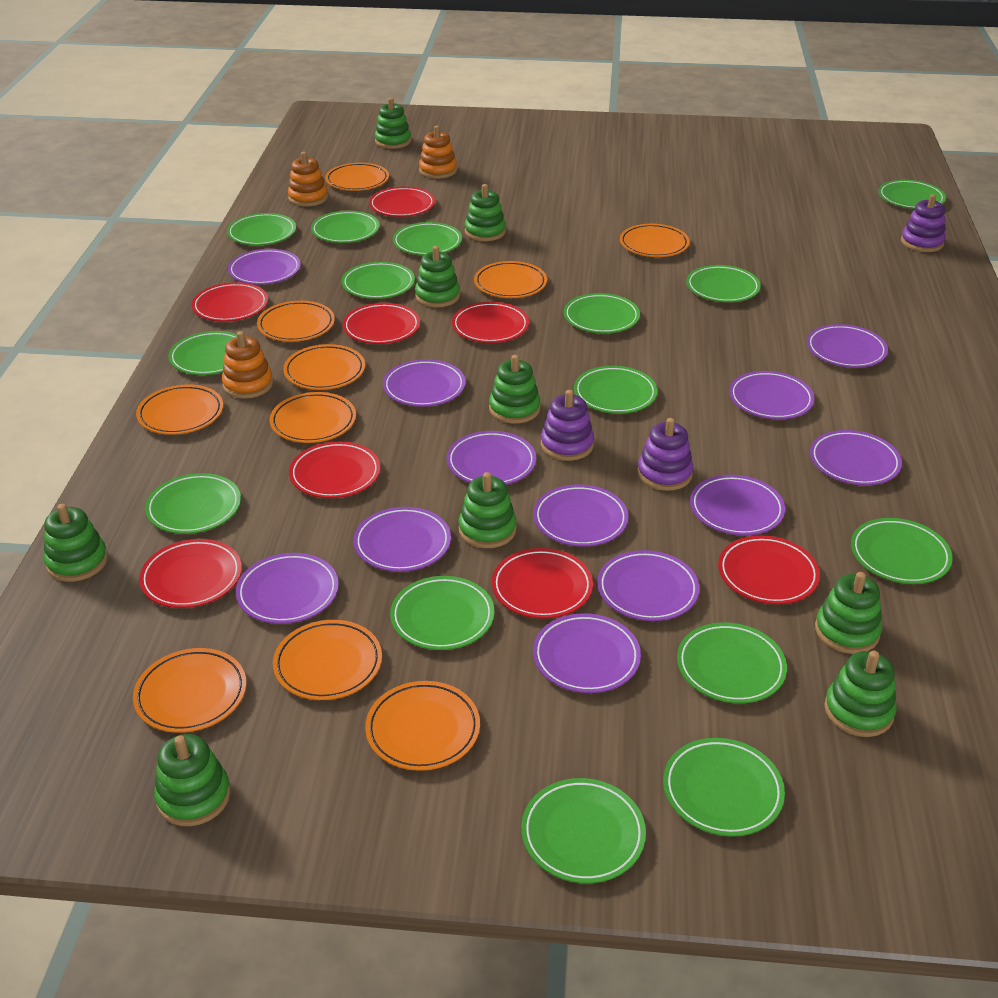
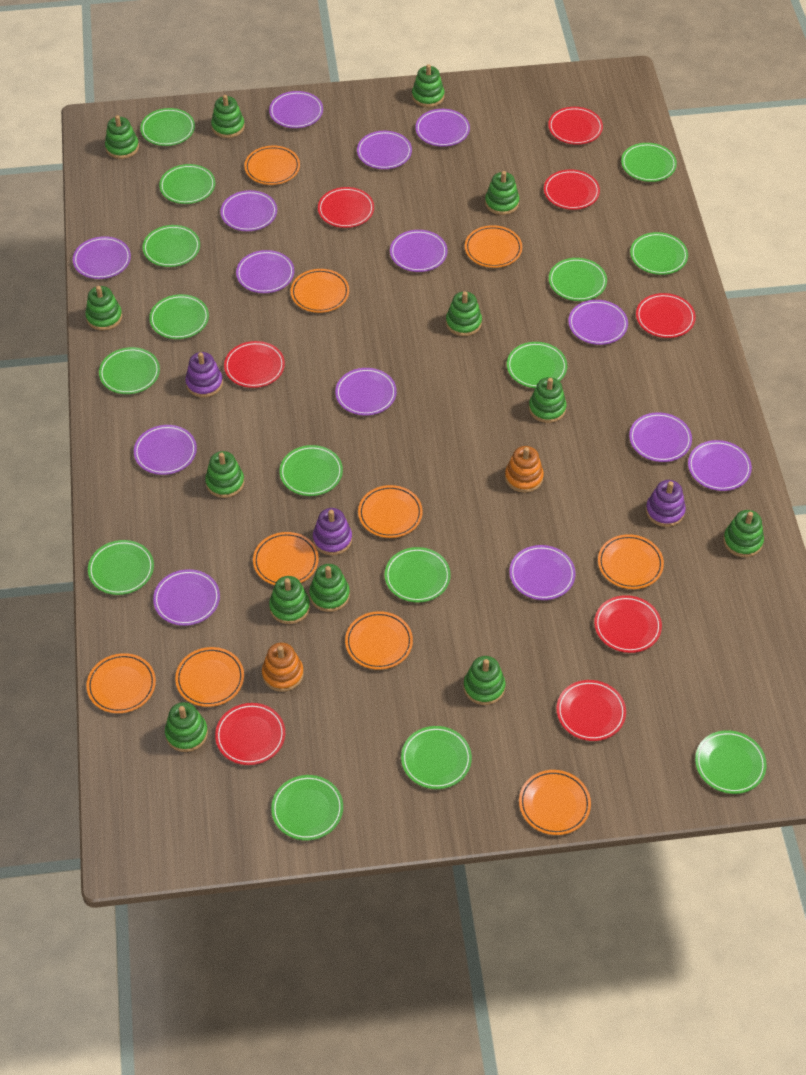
green stacking toy: 9 -> 13
orange stacking toy: 3 -> 2
purple plate: 12 -> 14

